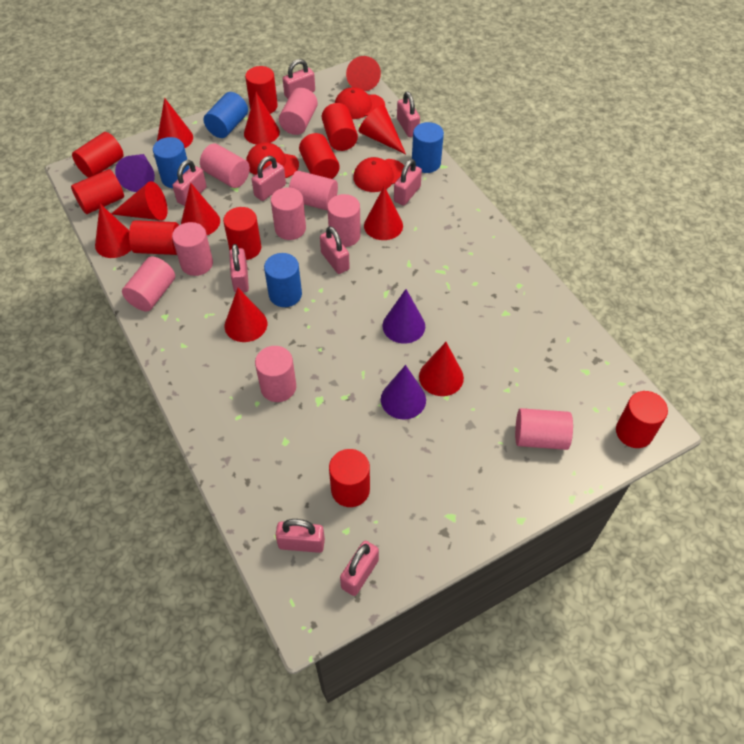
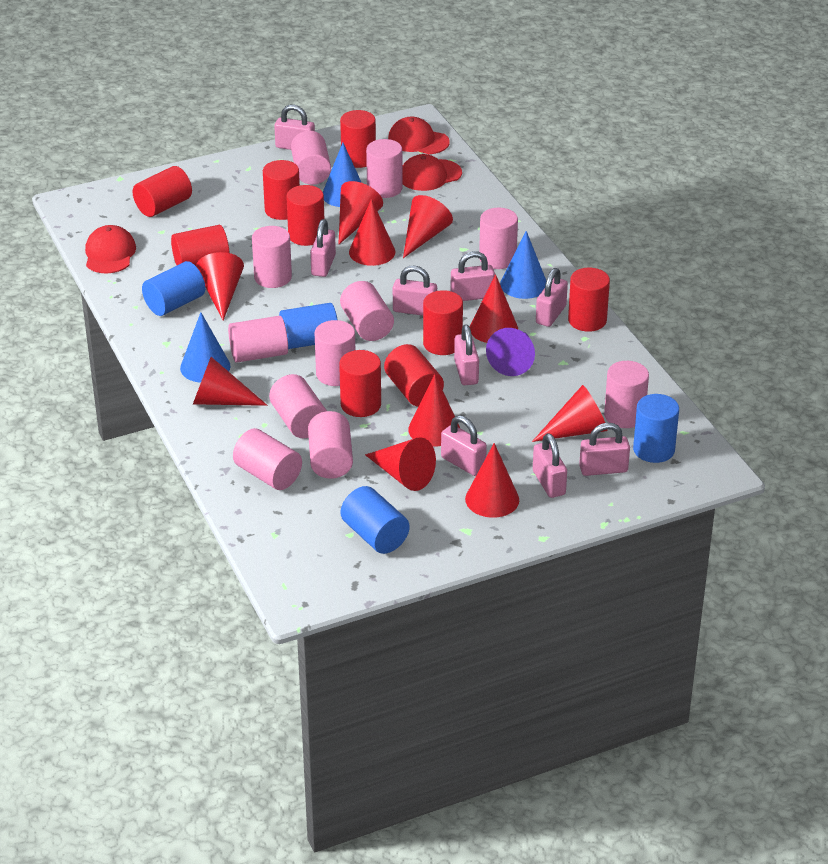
blue cone: 0 -> 3
pink cylinder: 9 -> 11
purple cone: 3 -> 1

